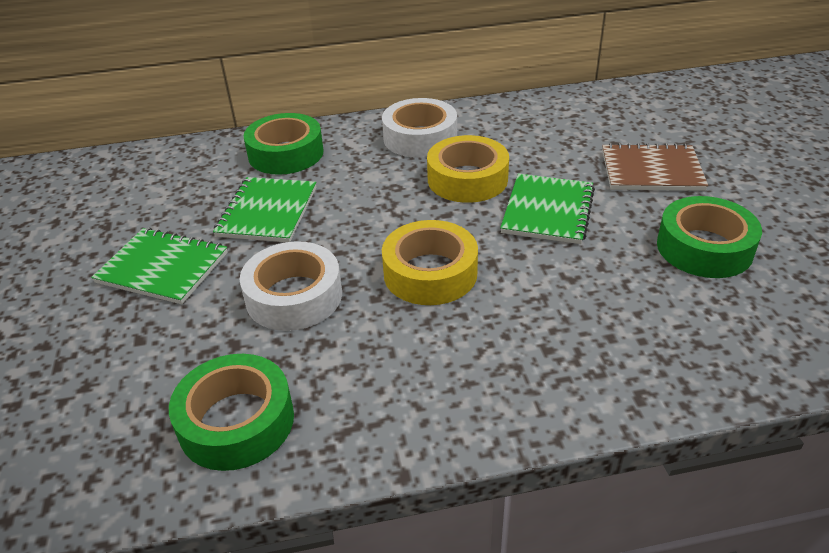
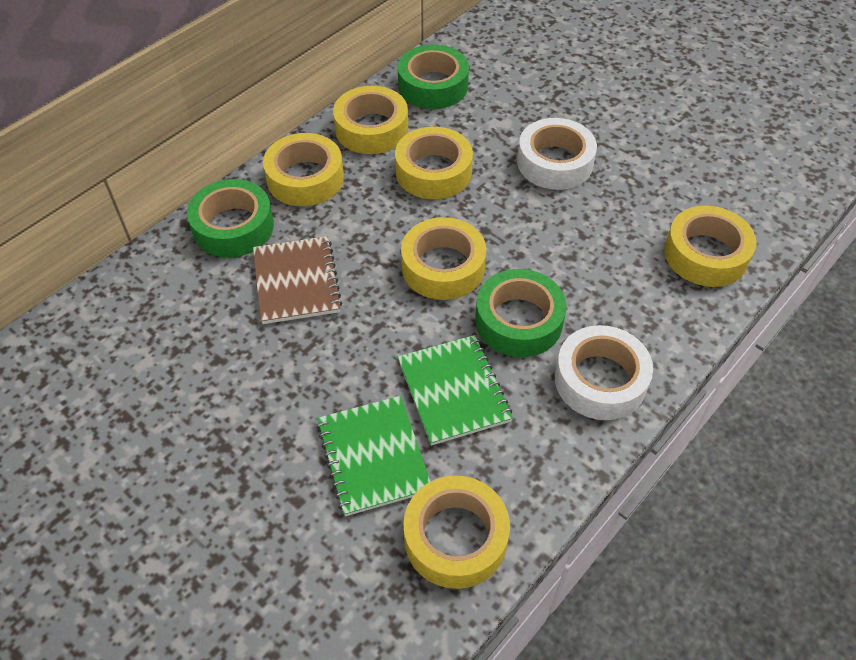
green notebook: 3 -> 2
yellow tape: 2 -> 6

